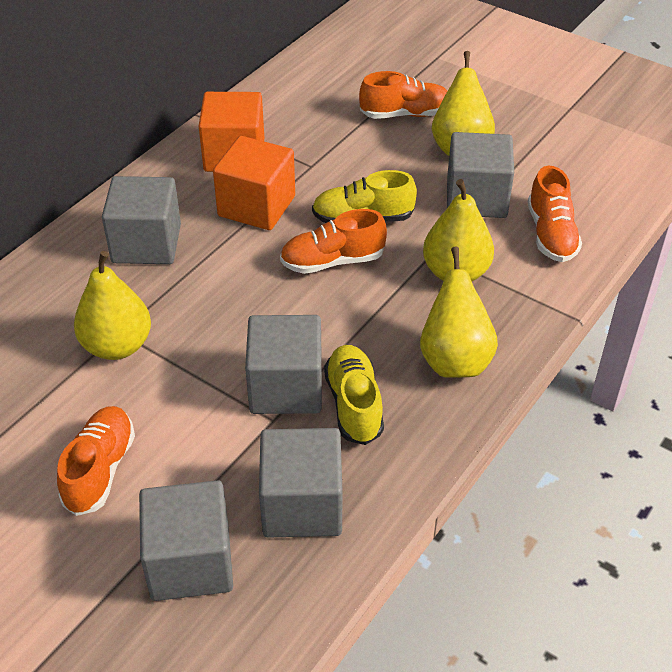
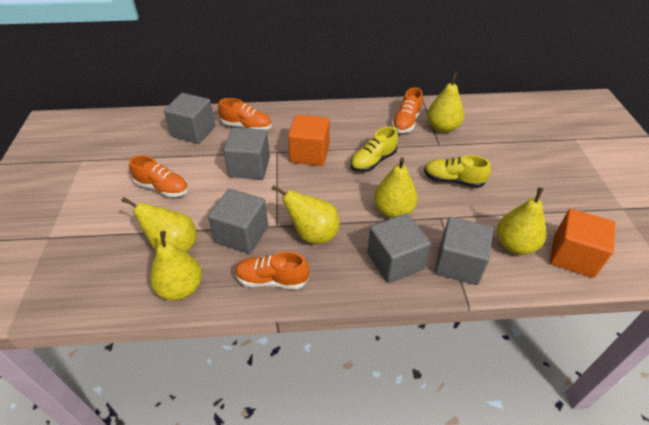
yellow pear: 4 -> 6

